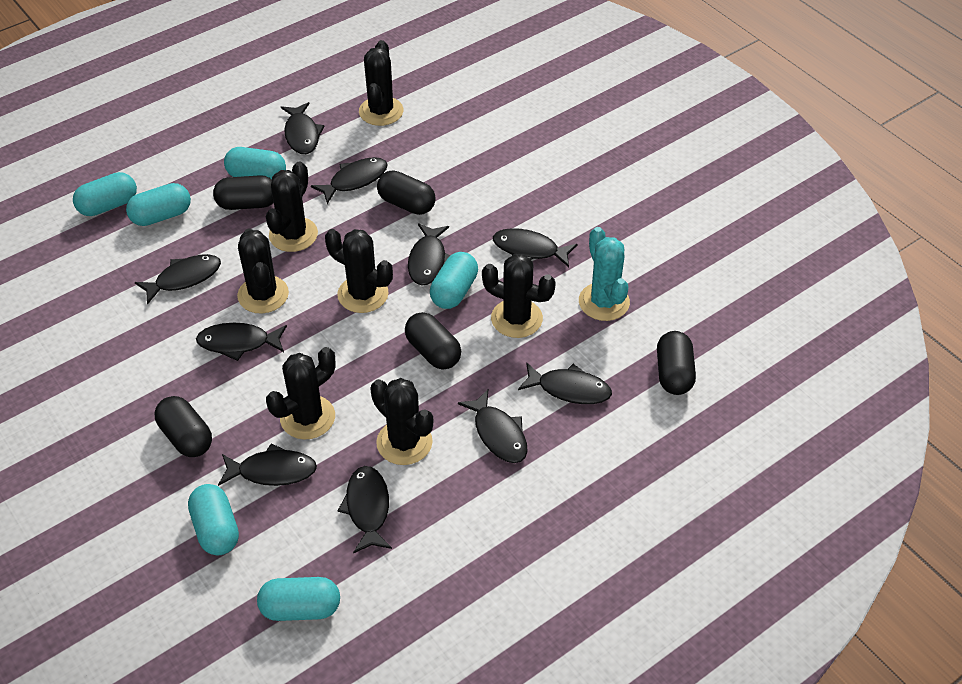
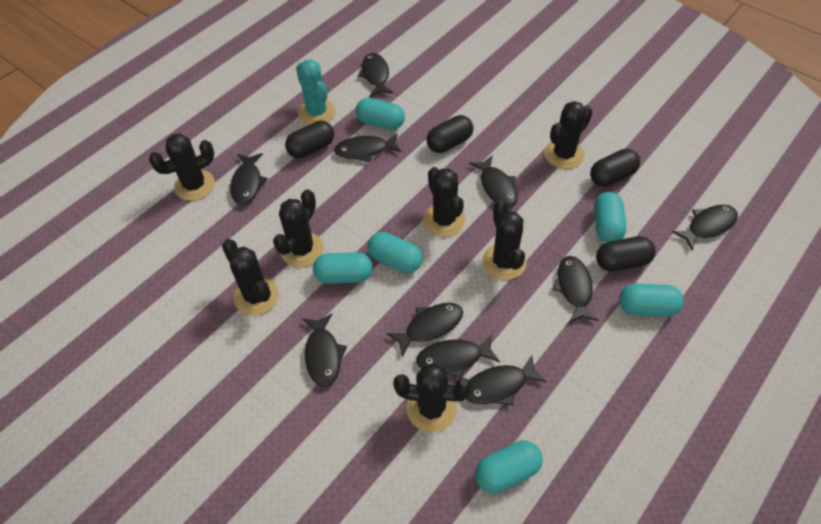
black capsule: 5 -> 4

